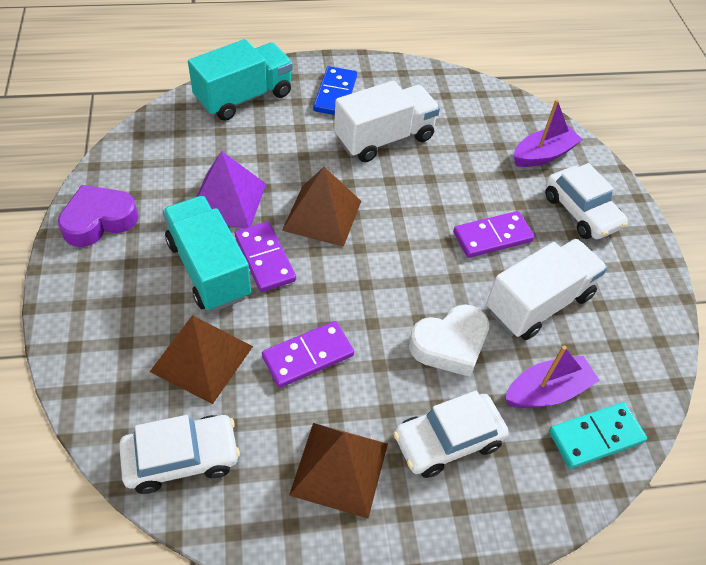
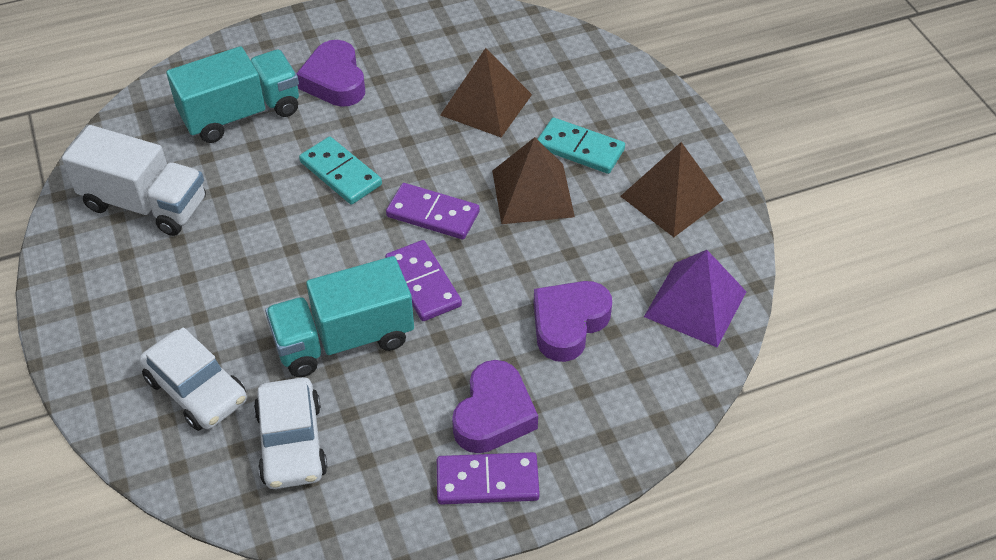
blue domino: 1 -> 0
purple boat: 2 -> 0
purple heart: 1 -> 3
turquoise domino: 1 -> 2
white car: 3 -> 2
white heart: 1 -> 0
white truck: 2 -> 1

